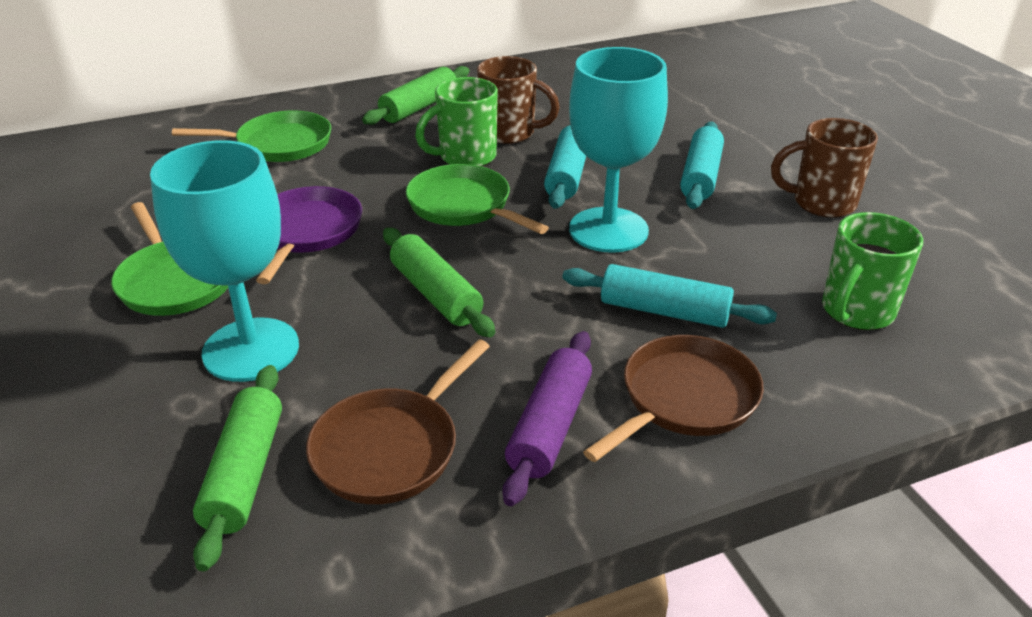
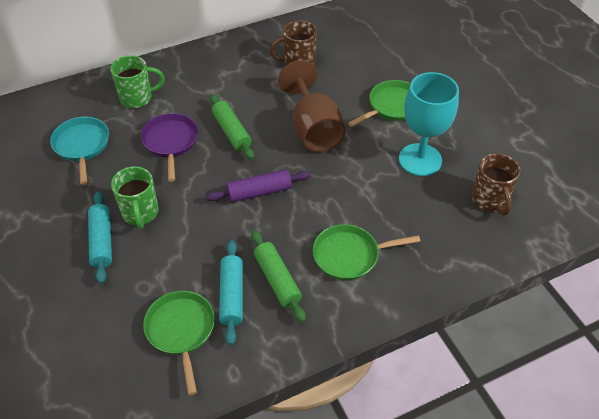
brown goblet: 0 -> 1
brown pan: 2 -> 0
green rolling pin: 3 -> 2
turquoise goblet: 2 -> 1
turquoise pan: 0 -> 1
turquoise rolling pin: 3 -> 2

